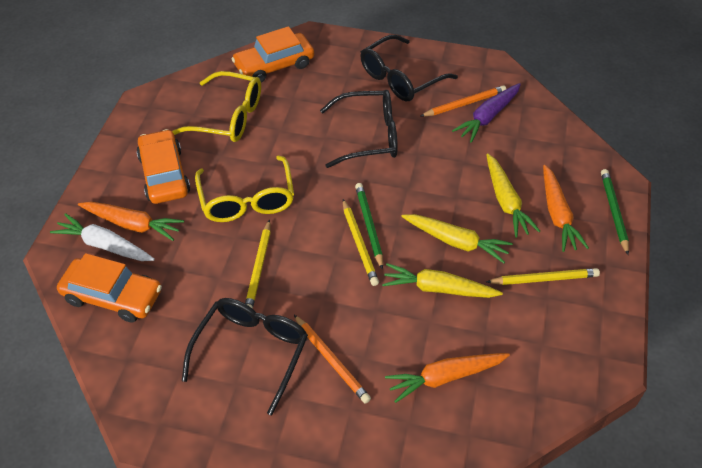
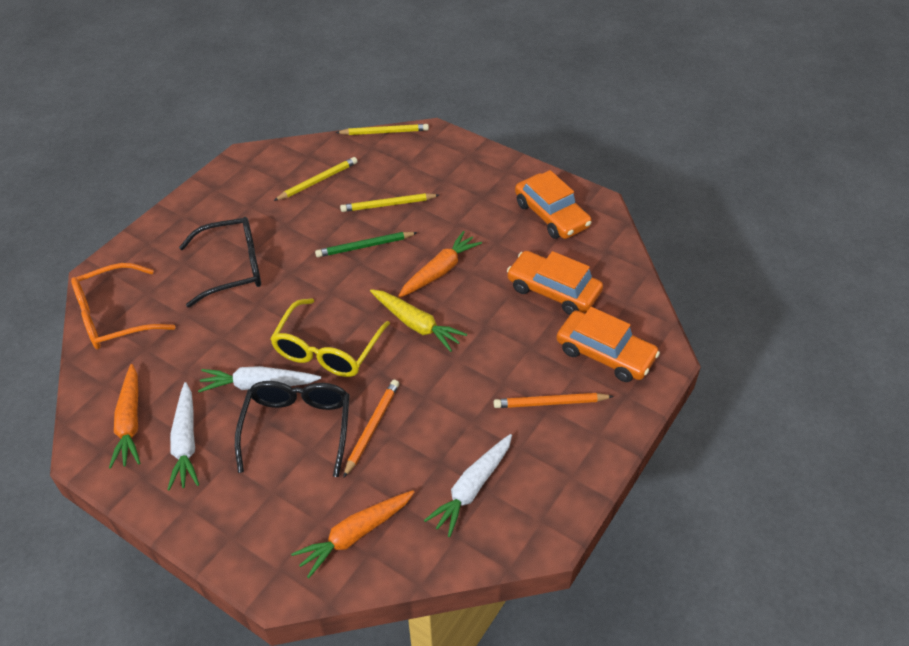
black glasses: 3 -> 2
green pencil: 2 -> 1
orange glasses: 0 -> 1
purple carrot: 1 -> 0
white carrot: 1 -> 3
yellow carrot: 3 -> 1
yellow glasses: 2 -> 1

